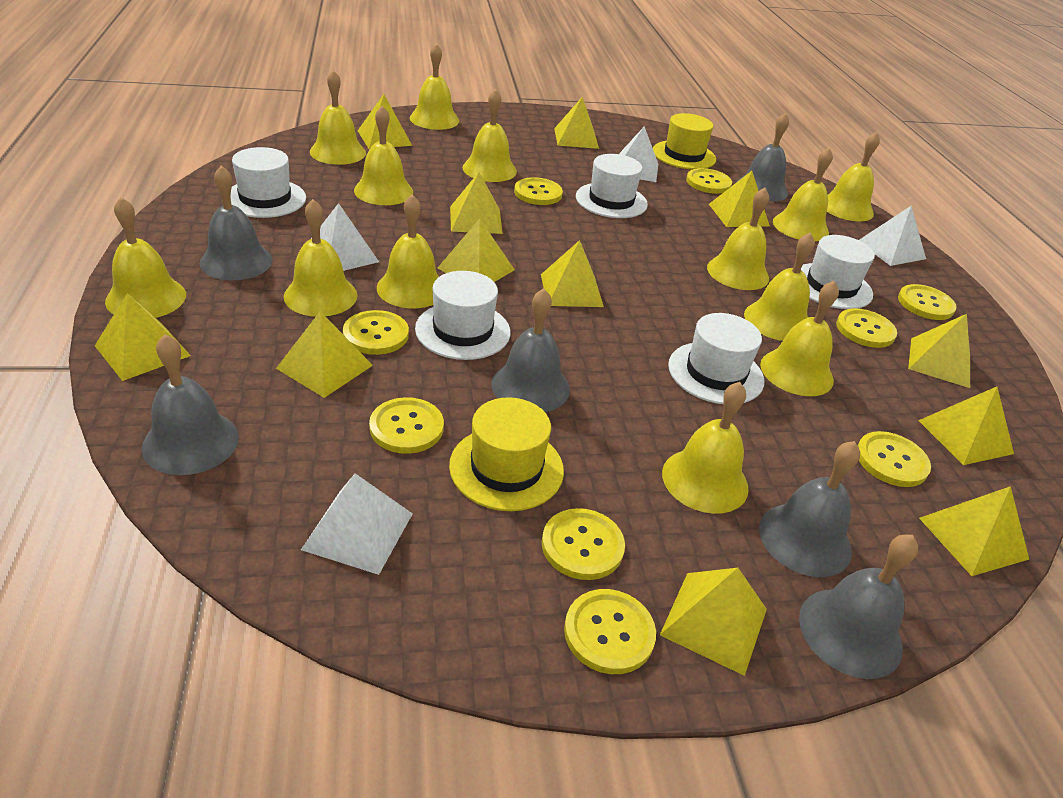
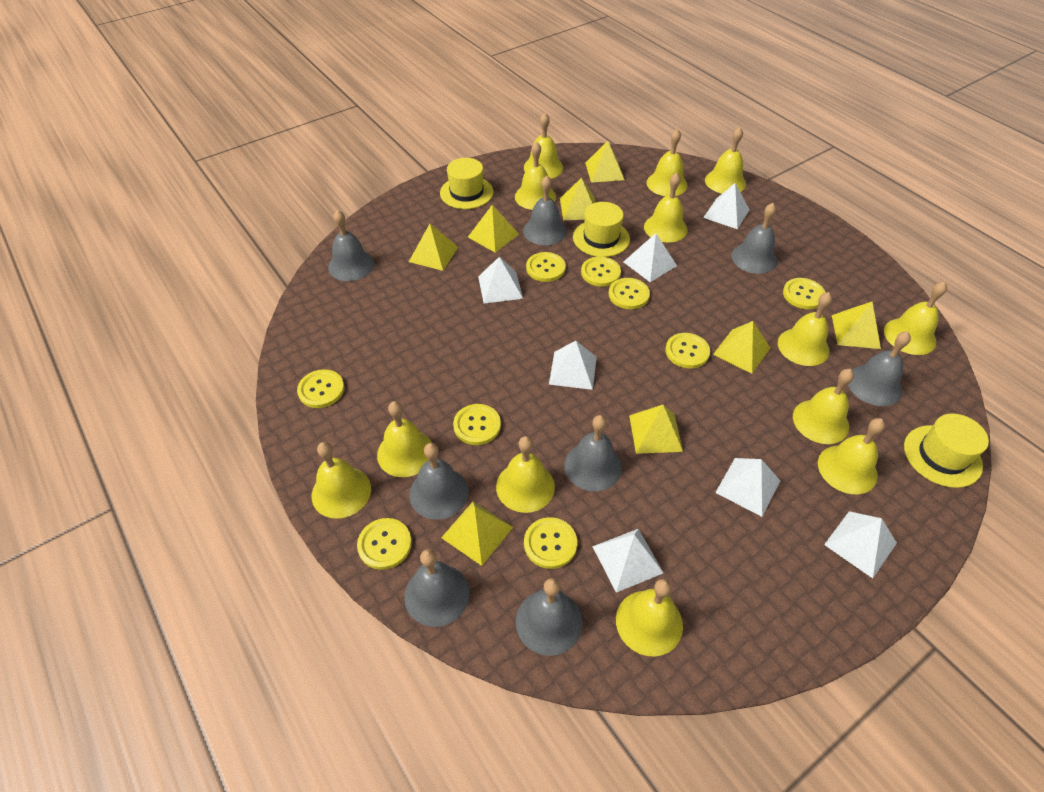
grey bell: 6 -> 8
white hat: 5 -> 0
white pyramid: 4 -> 7
yellow hat: 2 -> 3
yellow pyramid: 12 -> 8

